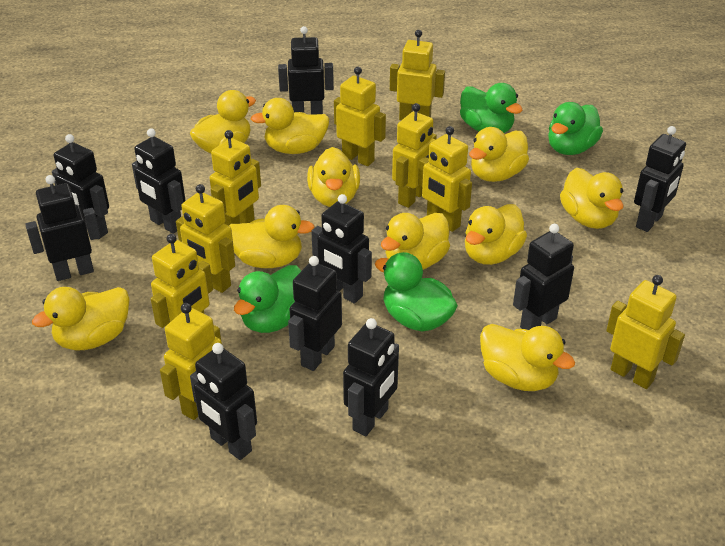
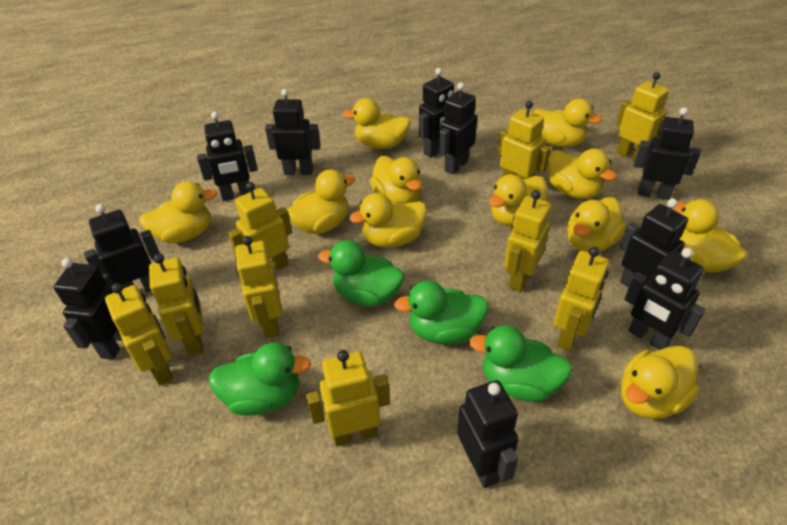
yellow duck: 10 -> 11

